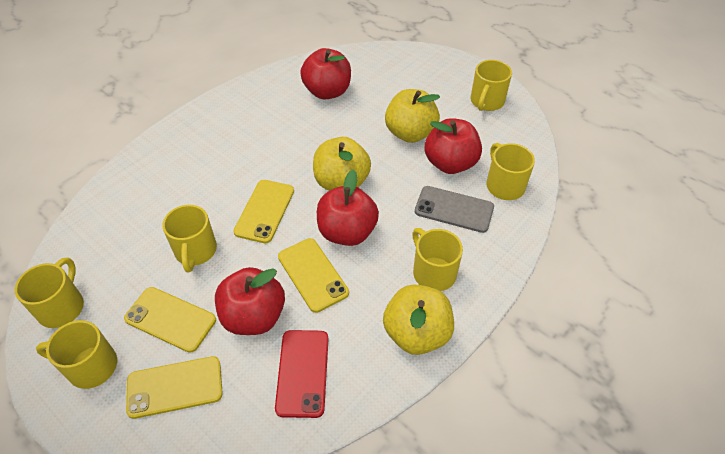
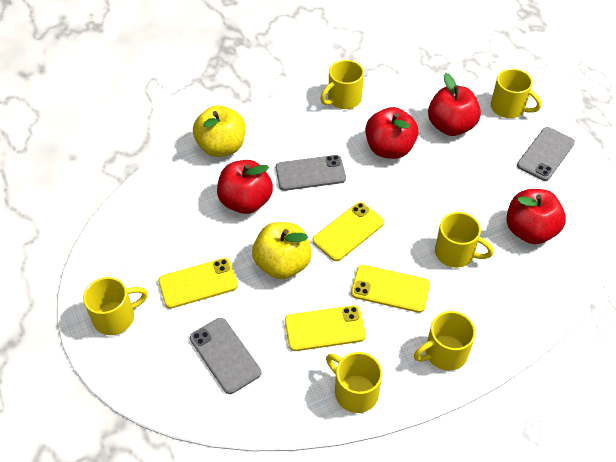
grey phone: 1 -> 3
red phone: 1 -> 0
yellow apple: 3 -> 2

